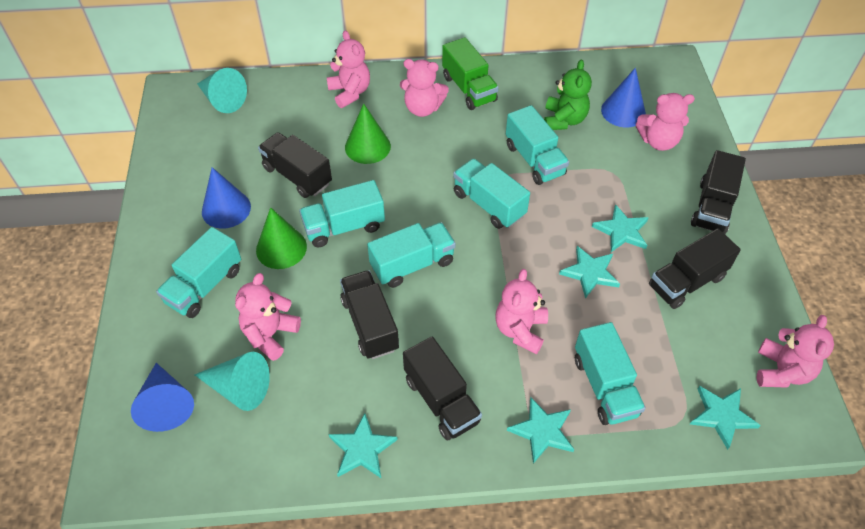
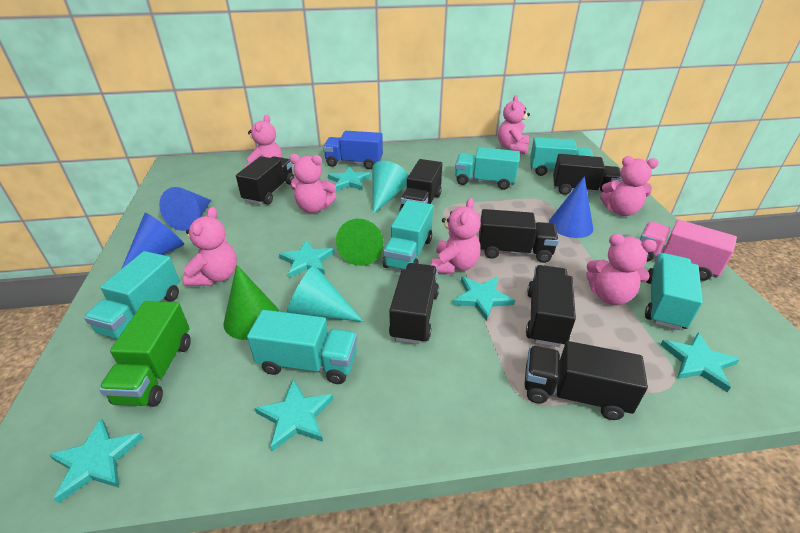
black truck: 5 -> 7
blue truck: 0 -> 1
green teddy bear: 1 -> 0
pink teddy bear: 6 -> 7
pink truck: 0 -> 1
turquoise star: 5 -> 6

